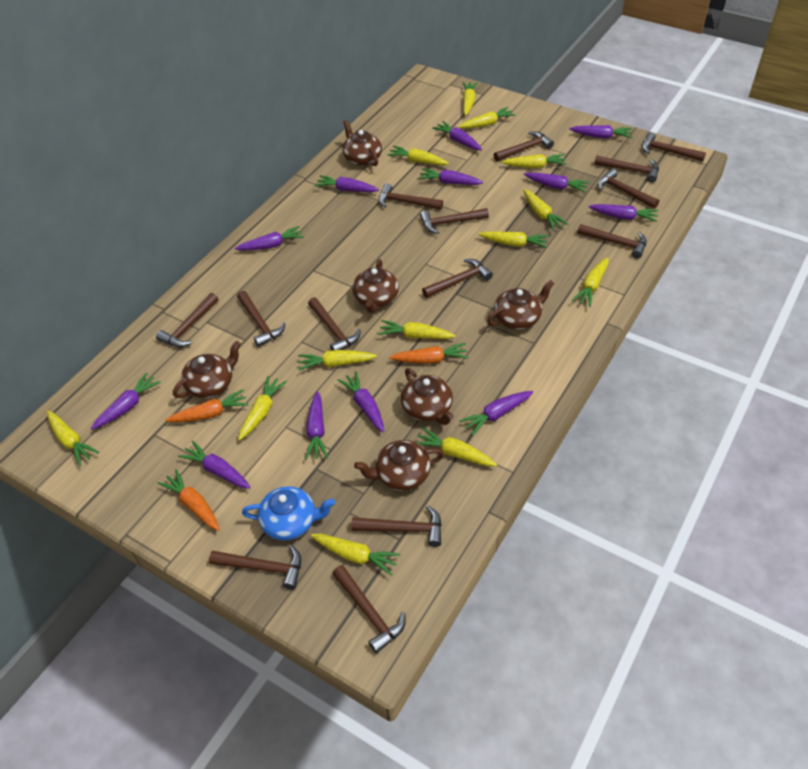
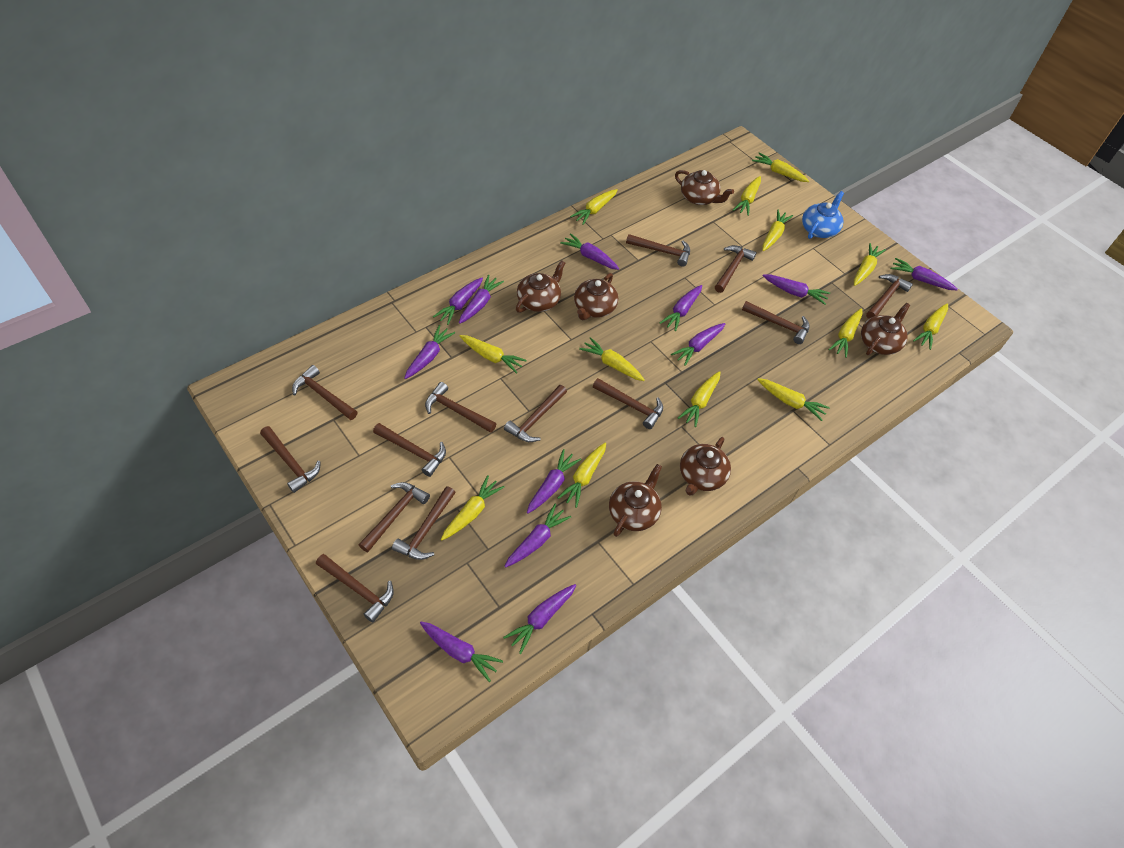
brown hammer: 14 -> 13
orange carrot: 3 -> 0

